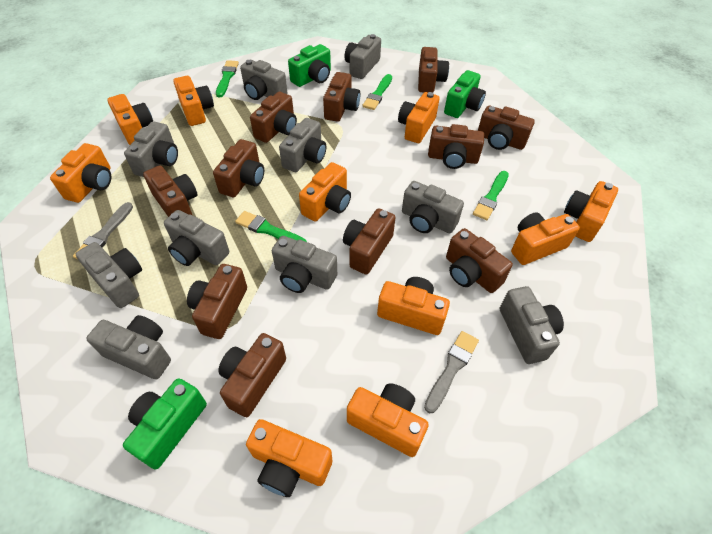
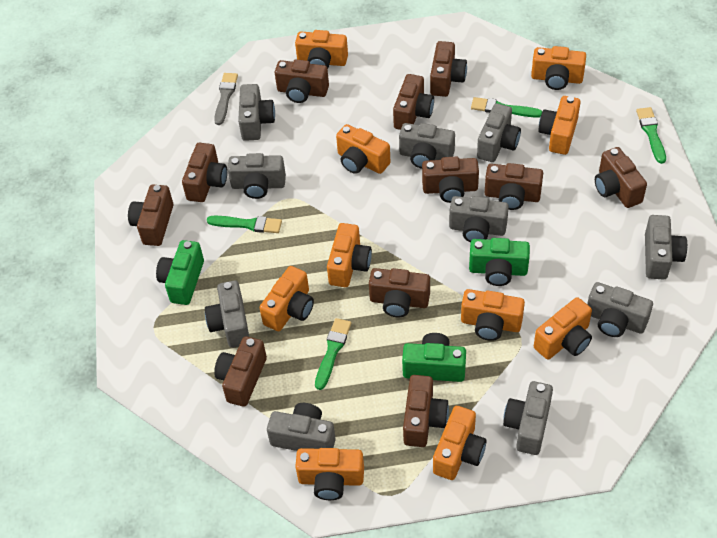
grey brush: 2 -> 1

